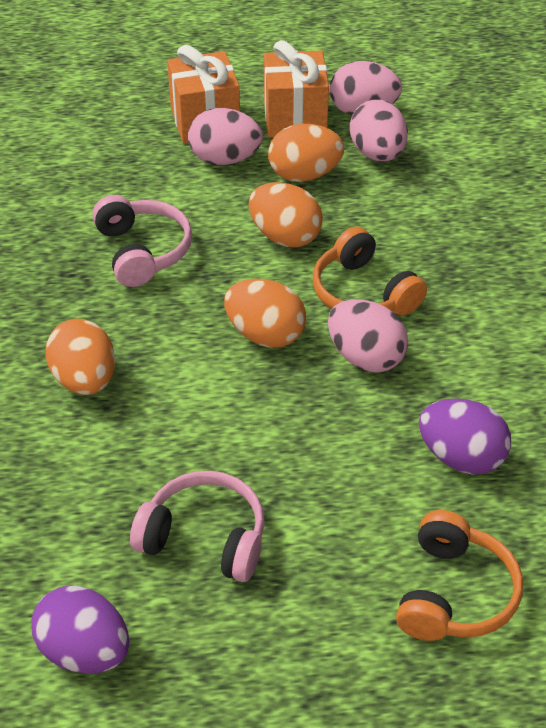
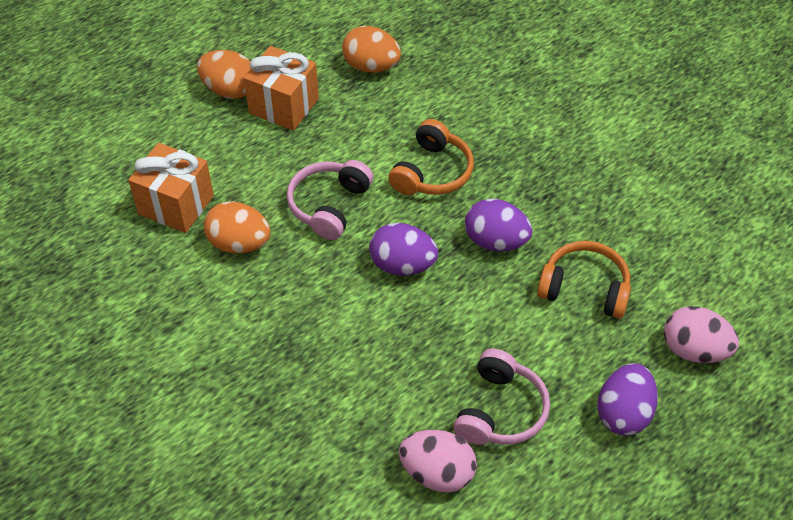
orange egg: 4 -> 3
pink egg: 4 -> 2
purple egg: 2 -> 3

